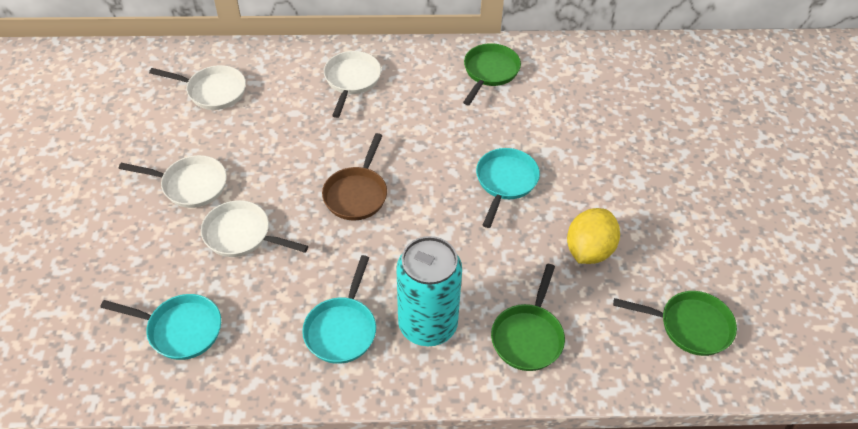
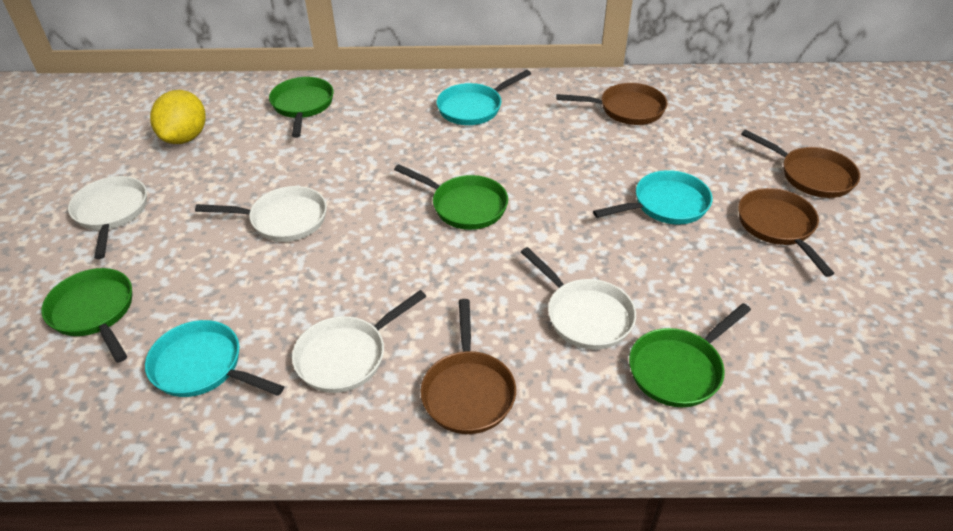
brown pan: 1 -> 4
green pan: 3 -> 4
turquoise can: 1 -> 0

